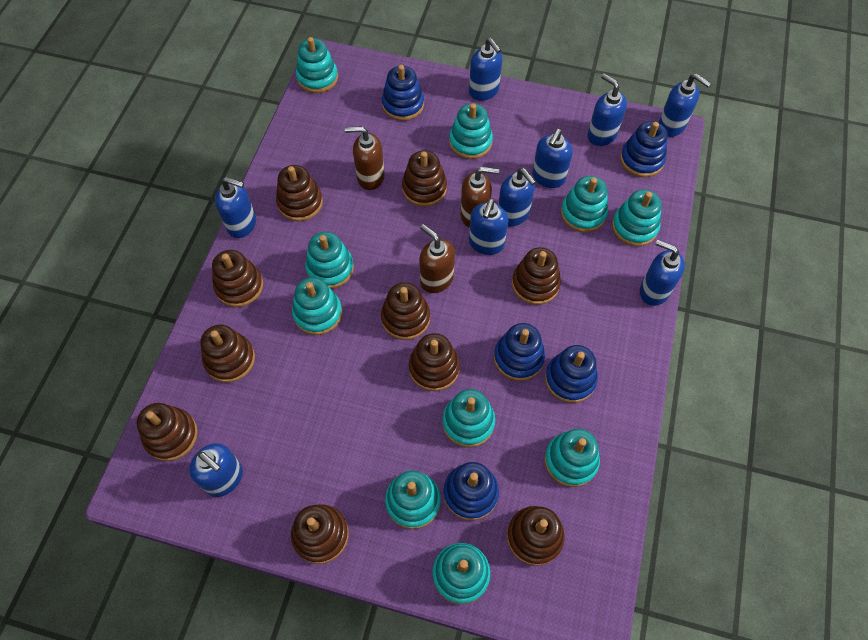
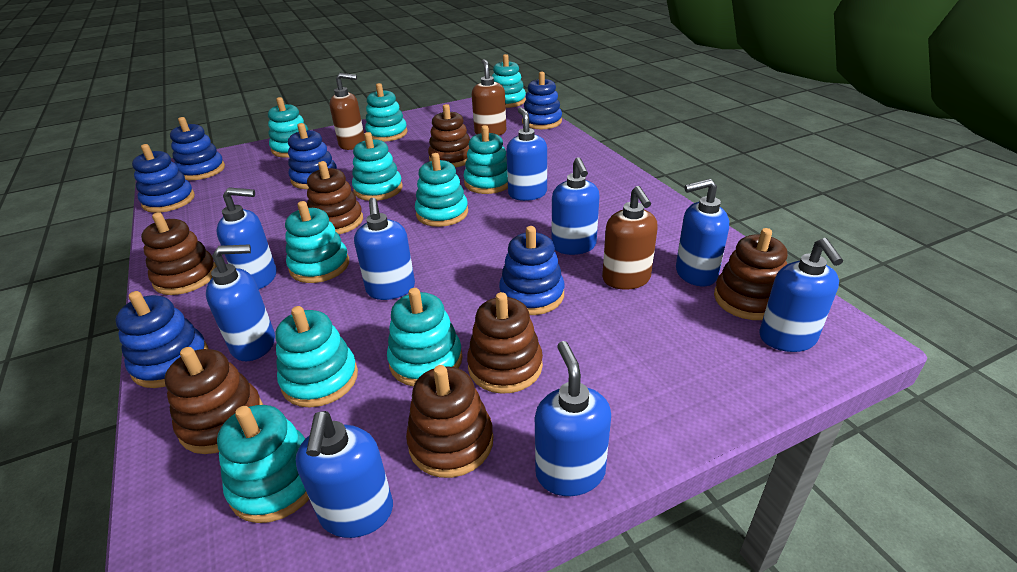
blue stacking toy: 5 -> 6
brown stacking toy: 10 -> 7

